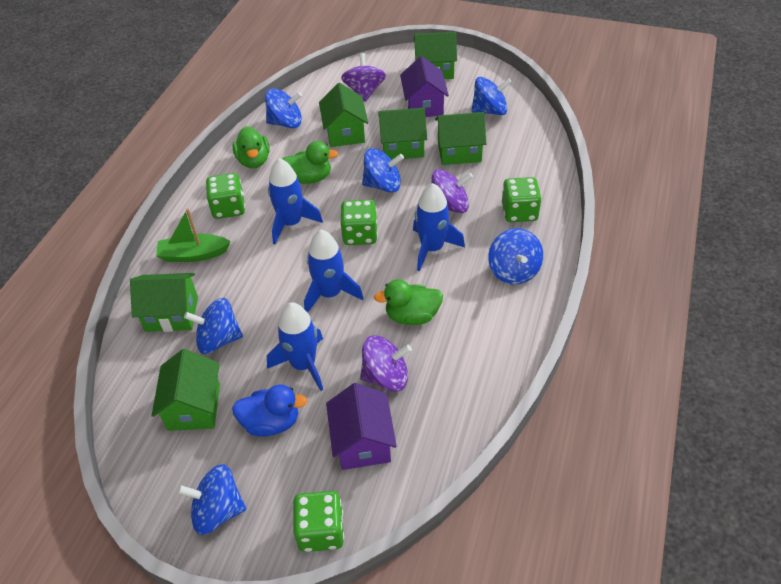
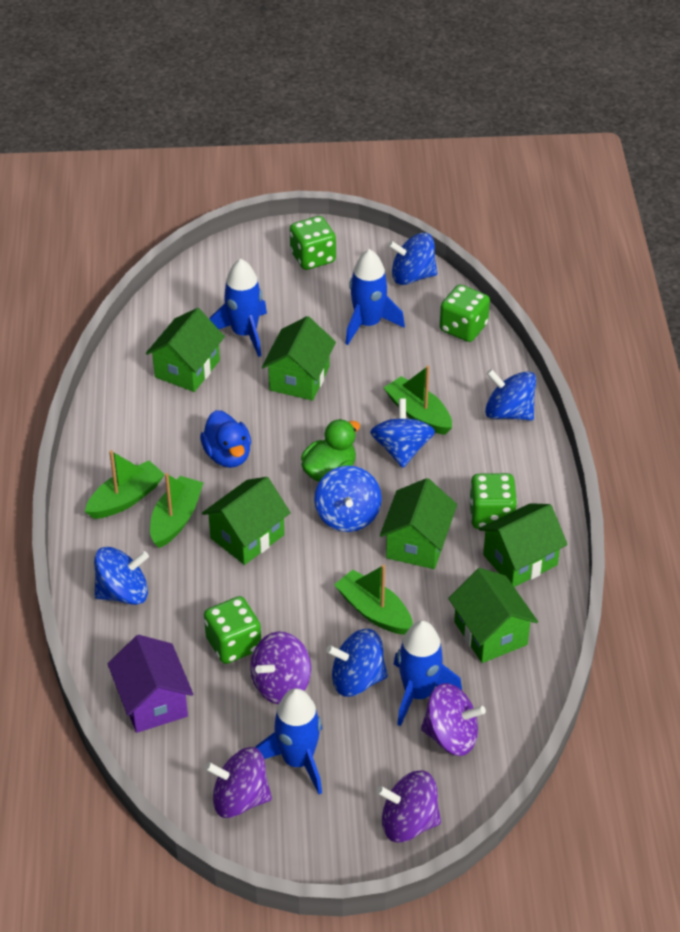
green boat: 1 -> 4
green duck: 3 -> 1
purple house: 2 -> 1
purple spinning top: 3 -> 4

